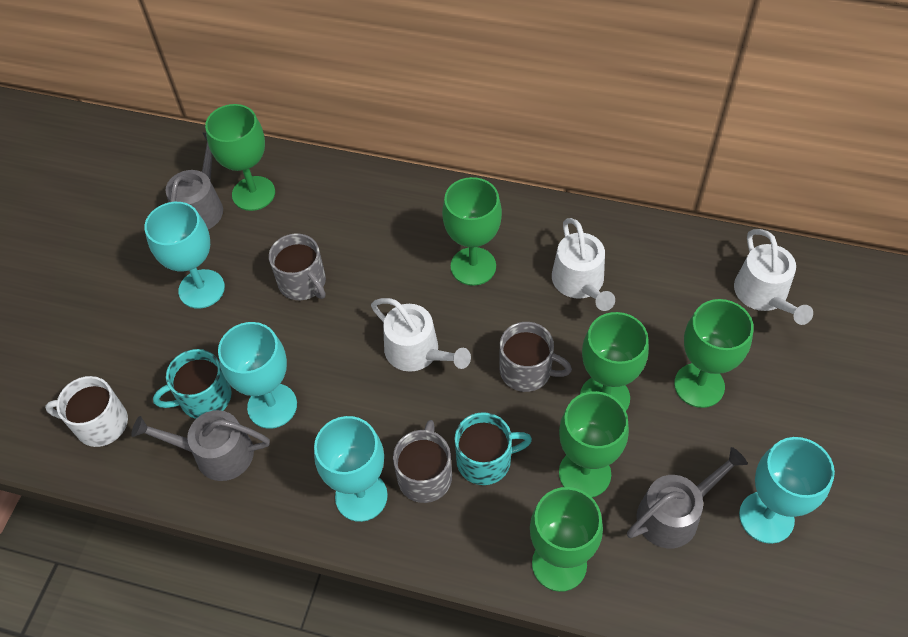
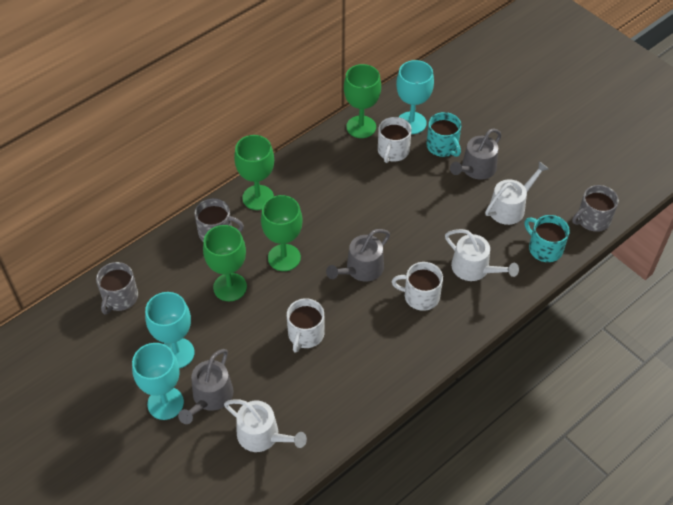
green goblet: 6 -> 4
turquoise goblet: 4 -> 3
white mug: 1 -> 3

